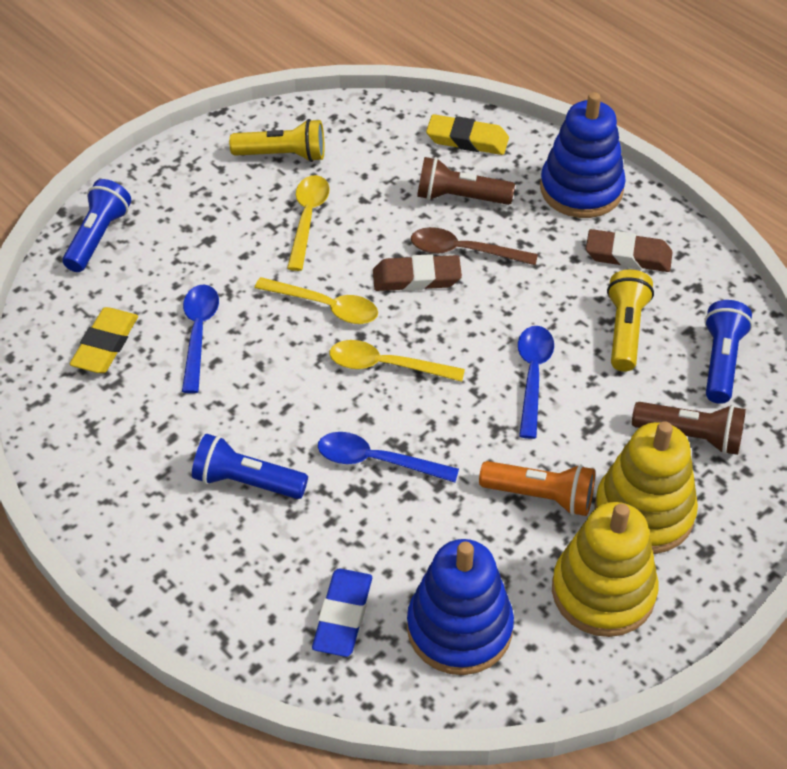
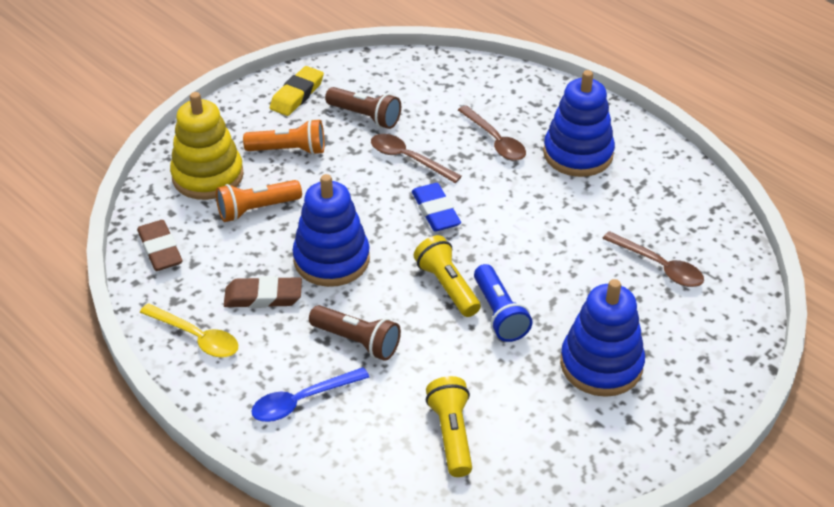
blue flashlight: 3 -> 1
blue spoon: 3 -> 1
blue stacking toy: 2 -> 3
brown spoon: 1 -> 3
orange flashlight: 1 -> 2
yellow eraser: 2 -> 1
yellow spoon: 3 -> 1
yellow stacking toy: 2 -> 1

